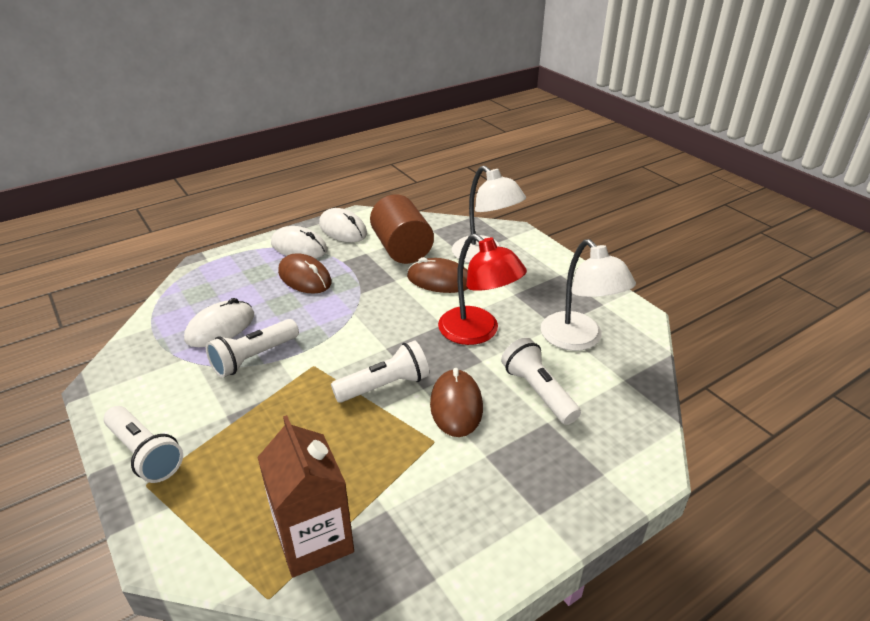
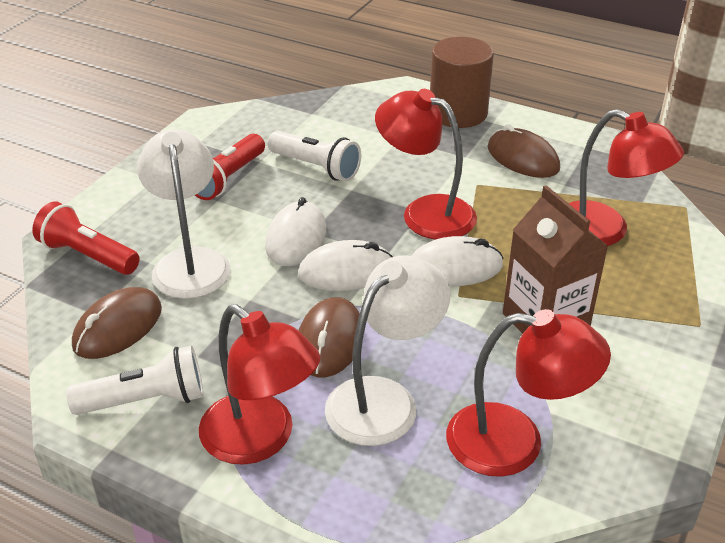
red flashlight: 0 -> 2
red lamp: 1 -> 4
white flashlight: 4 -> 2

